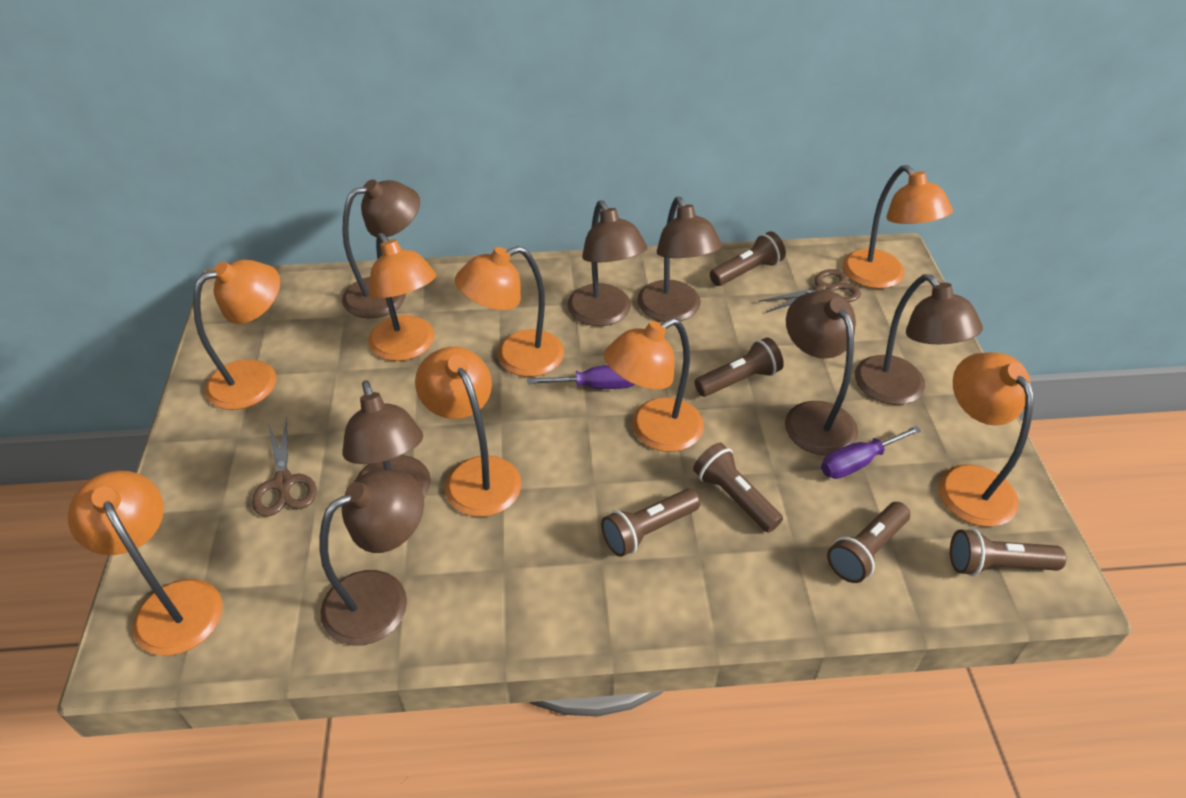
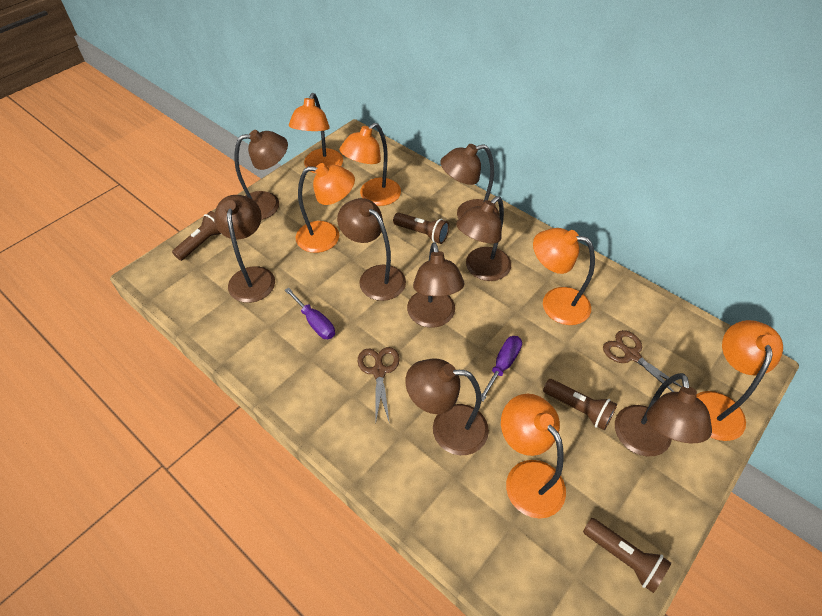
brown flashlight: 6 -> 4
brown lamp: 7 -> 8
orange lamp: 8 -> 6

